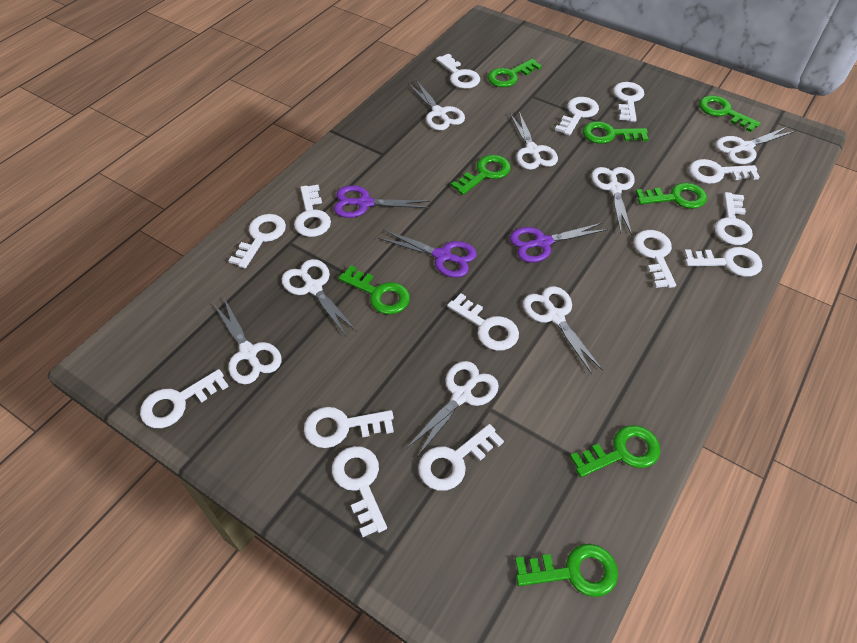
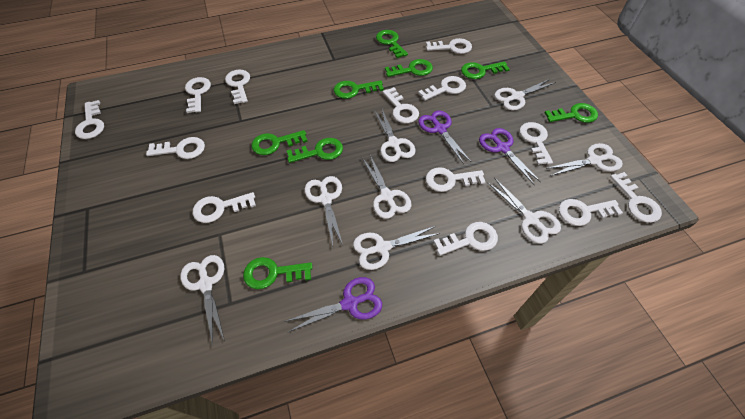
white key: 14 -> 13

